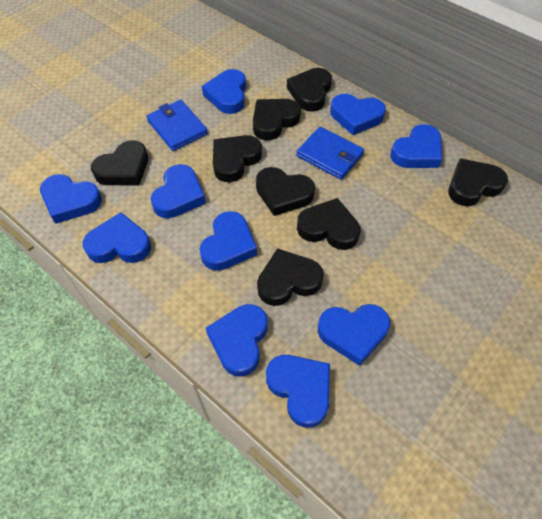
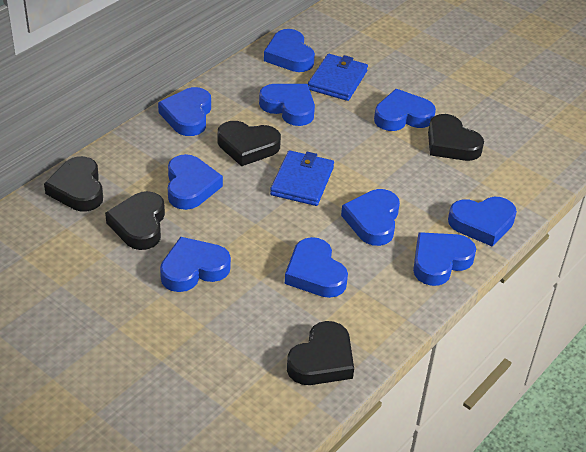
black heart: 8 -> 5

